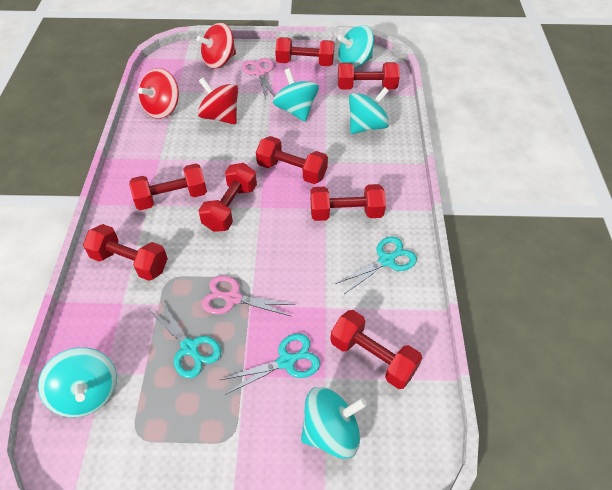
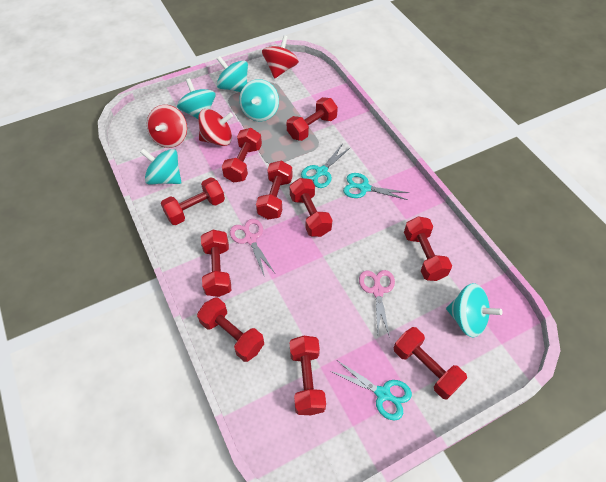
red dumbbell: 8 -> 10

